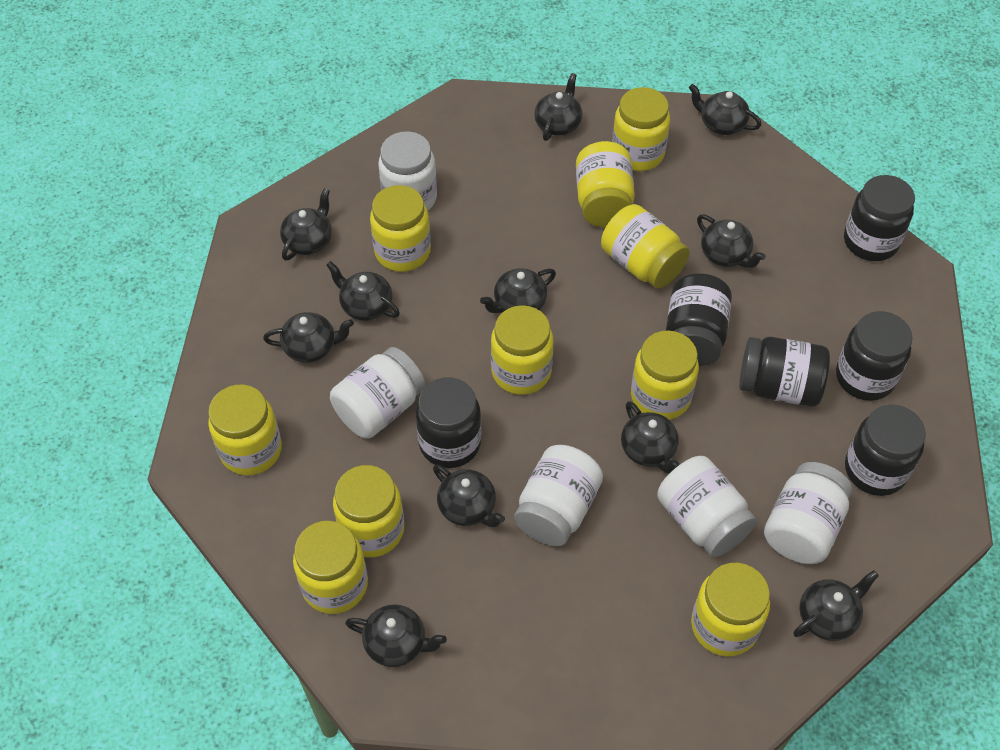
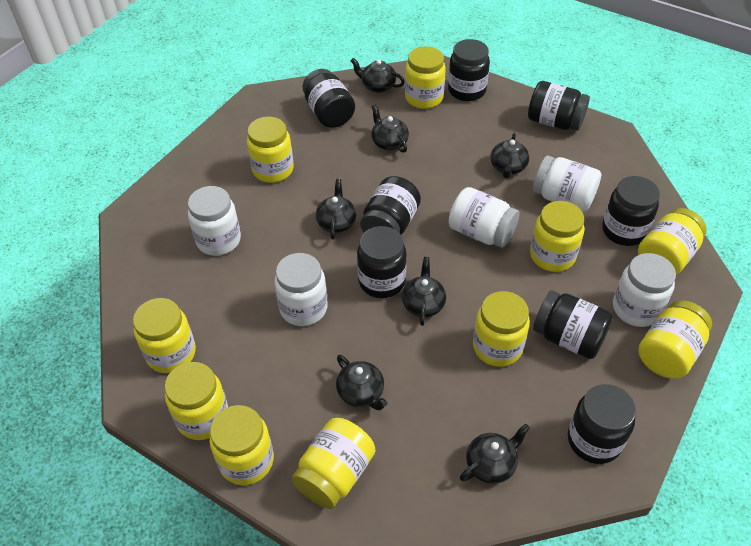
black jar: 6 -> 8
black teapot: 11 -> 7

